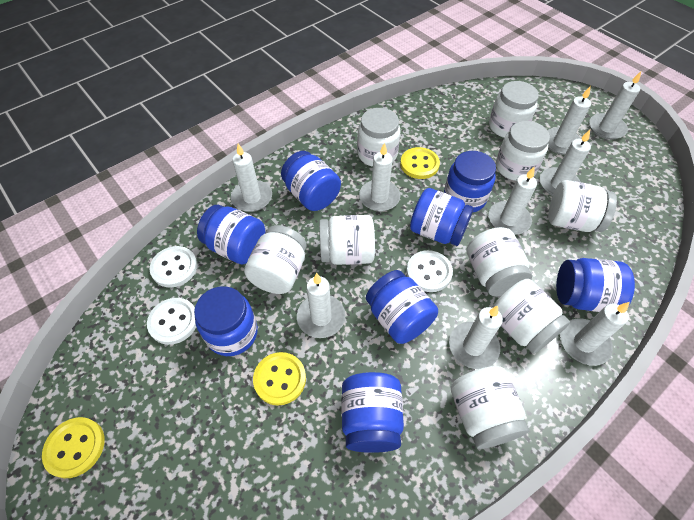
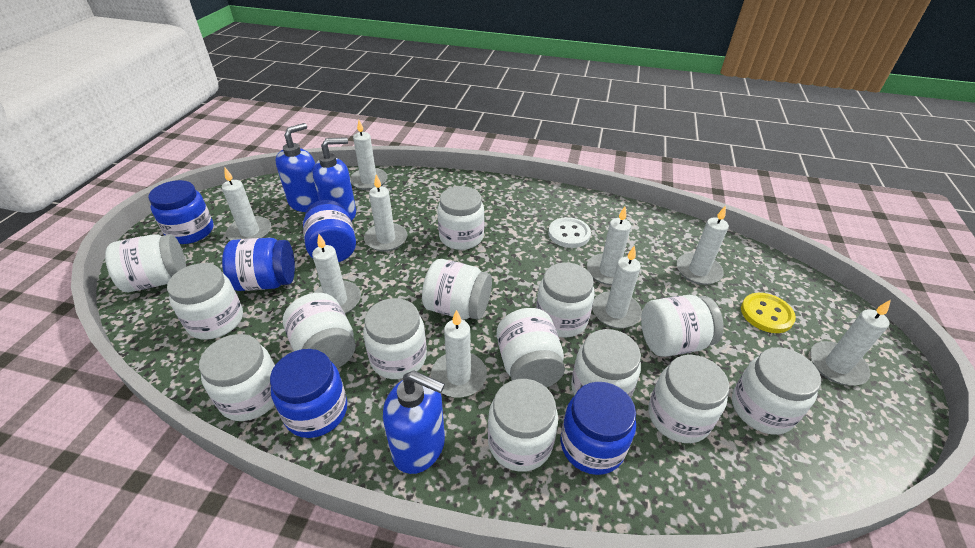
blue jar: 8 -> 5
blue soap dispenser: 0 -> 3
white button: 3 -> 1
white jar: 9 -> 14
yellow button: 3 -> 1

